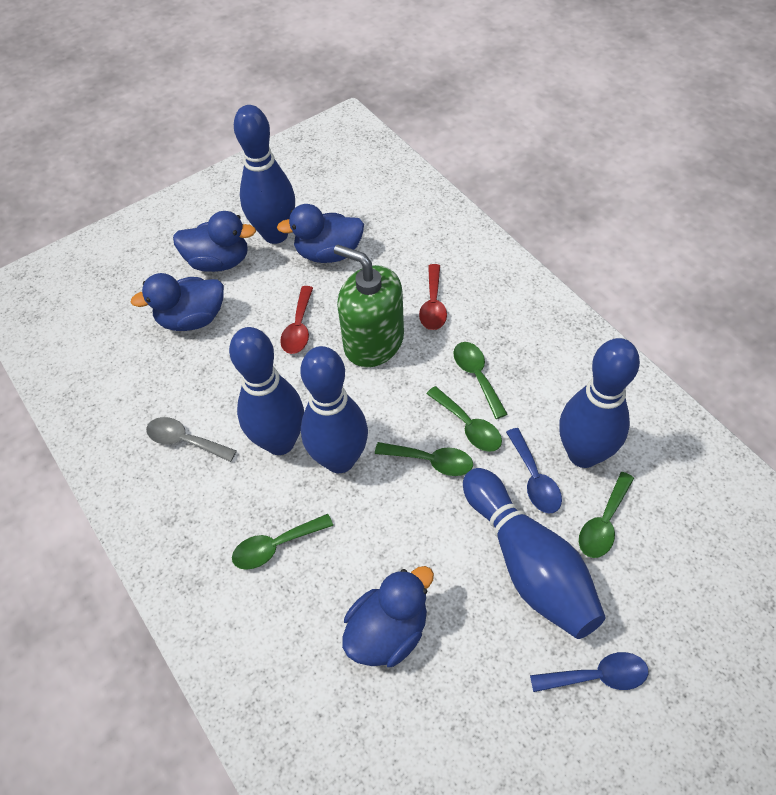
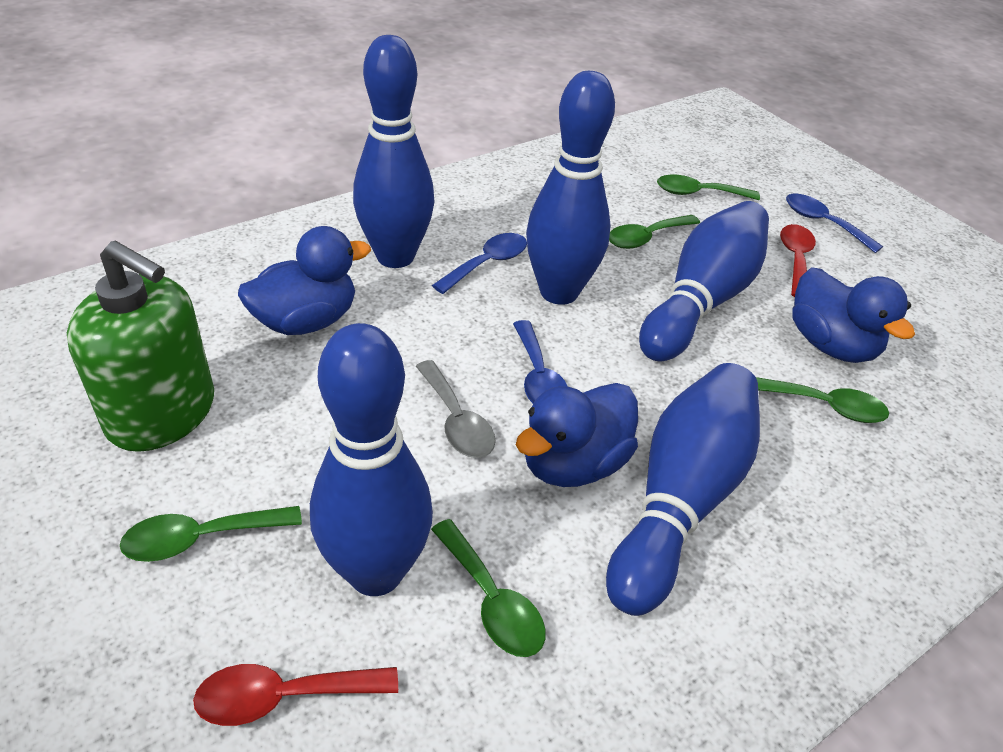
blue duck: 4 -> 3
blue spoon: 2 -> 3

